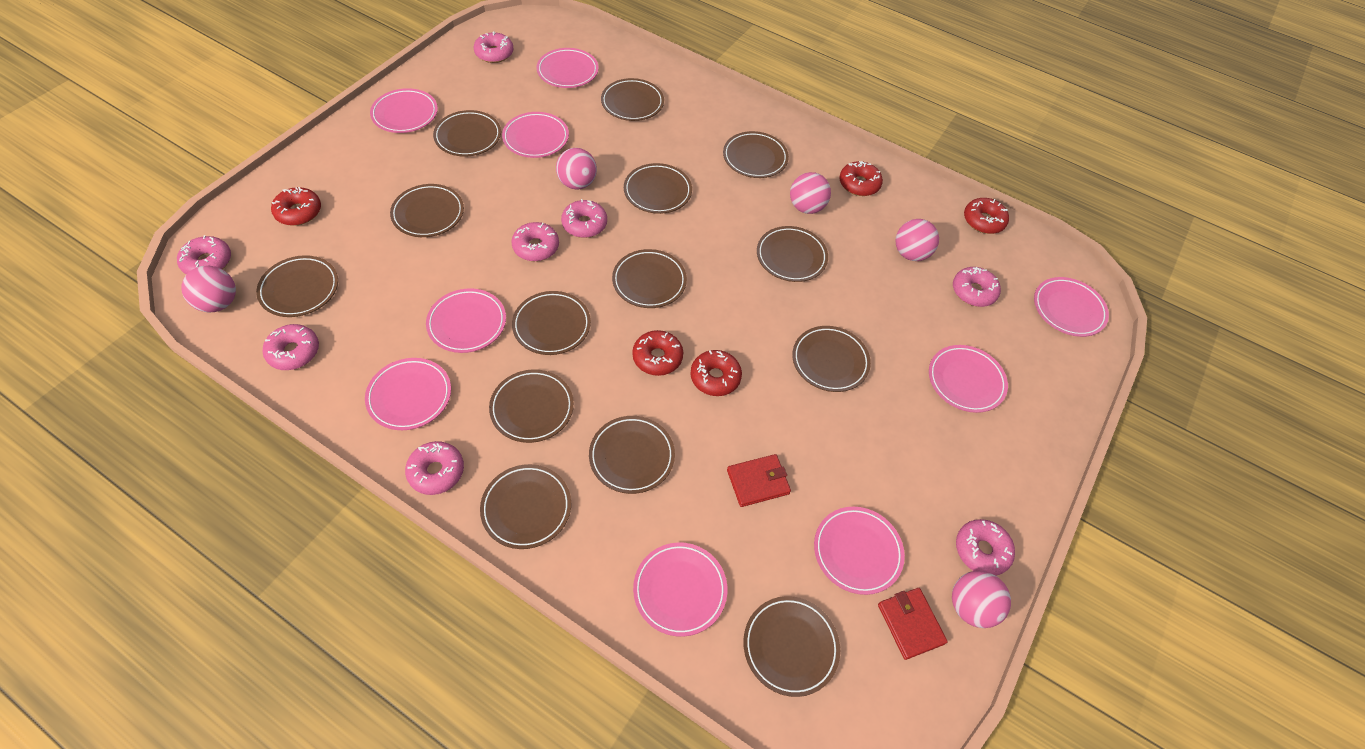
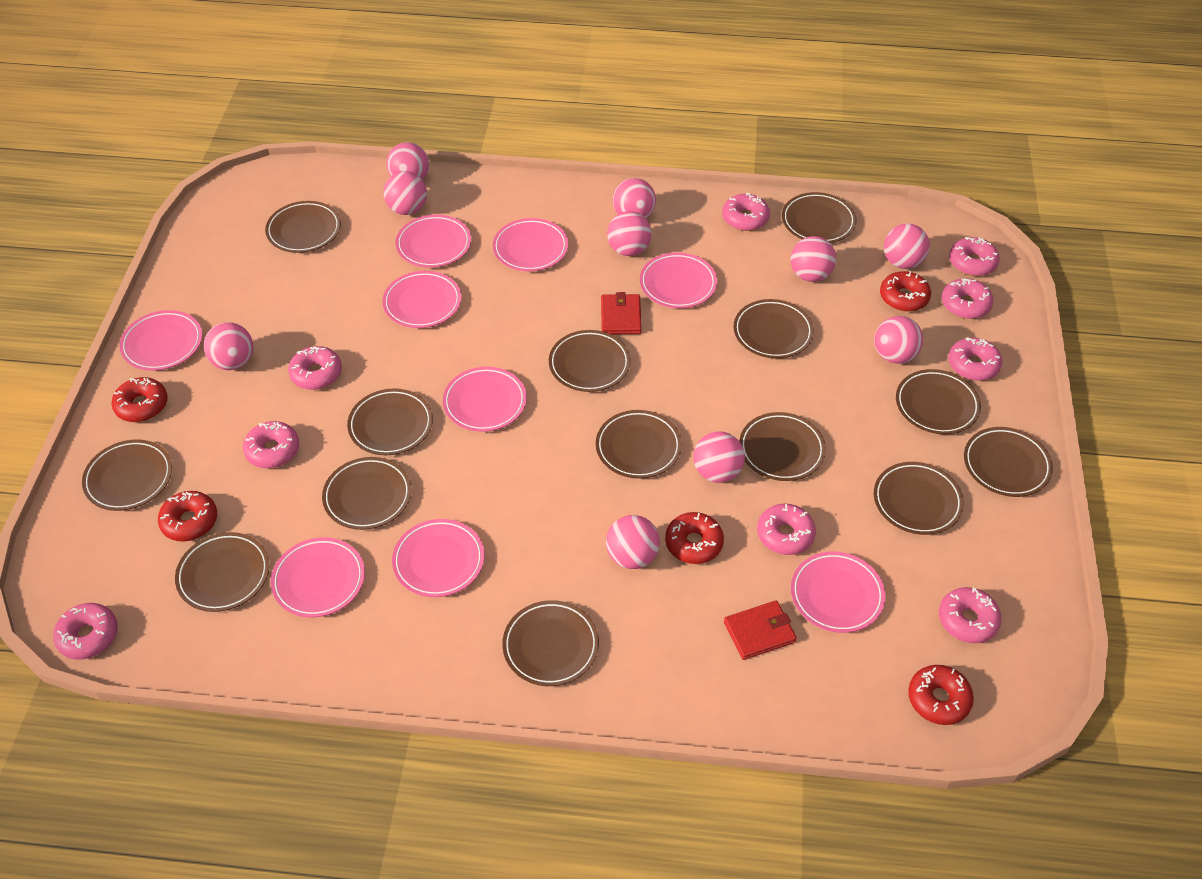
pink ball: 5 -> 10
pink donut: 8 -> 9

